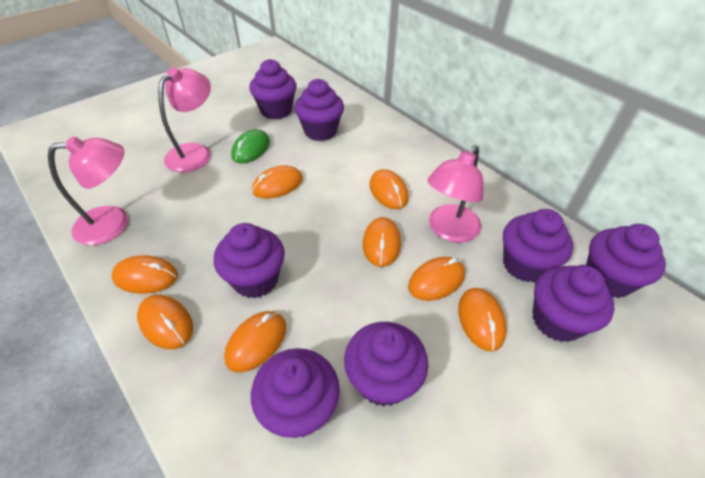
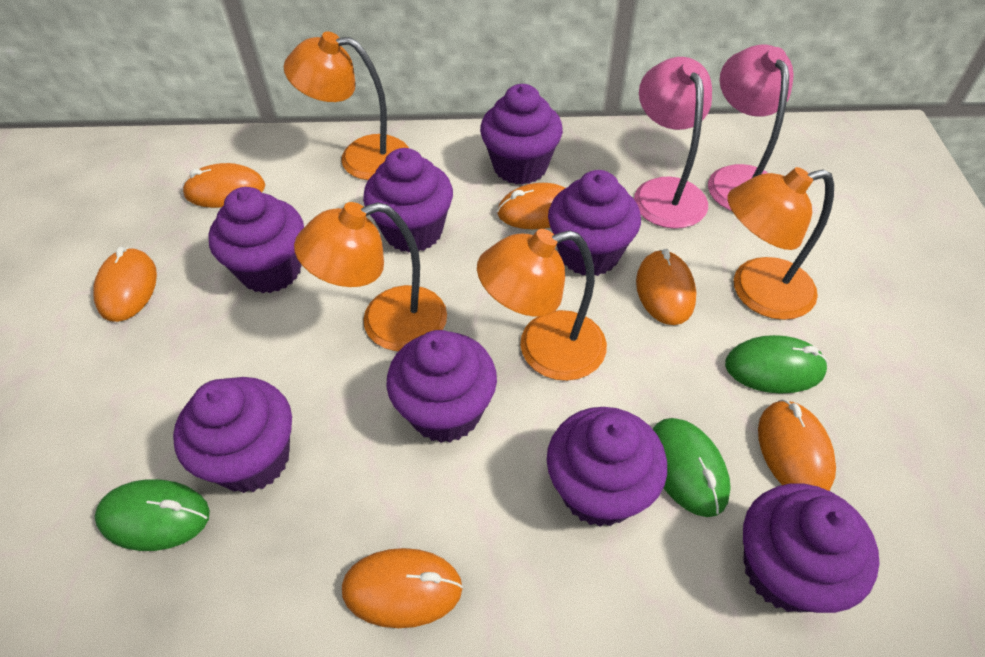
green mouse: 1 -> 3
orange lamp: 0 -> 4
orange mouse: 8 -> 6
pink lamp: 3 -> 2

